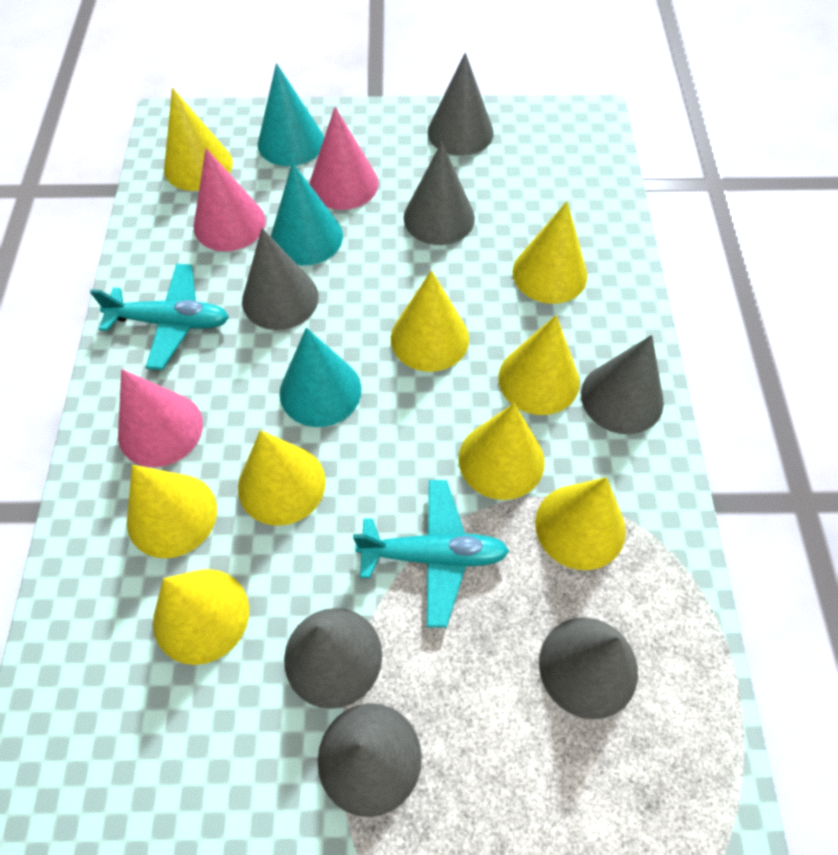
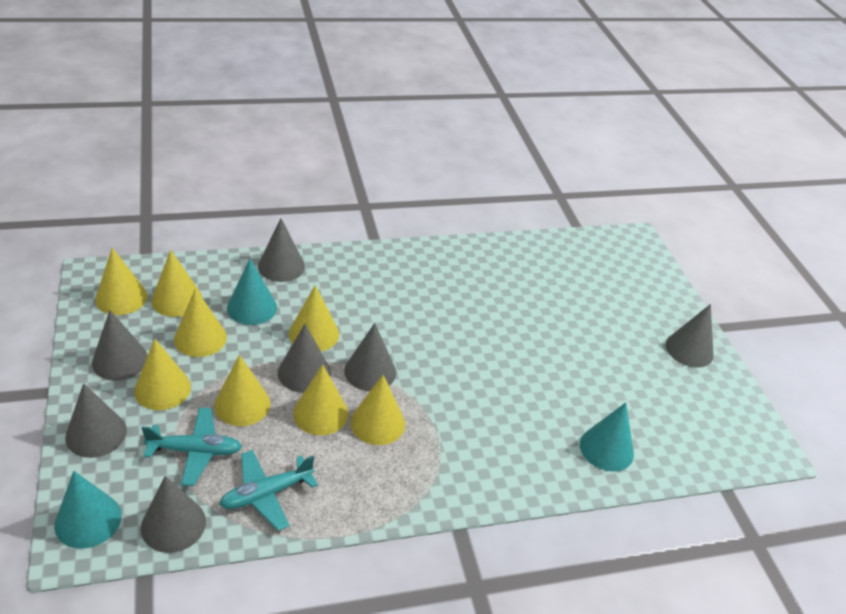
pink cone: 3 -> 0
yellow cone: 9 -> 8

